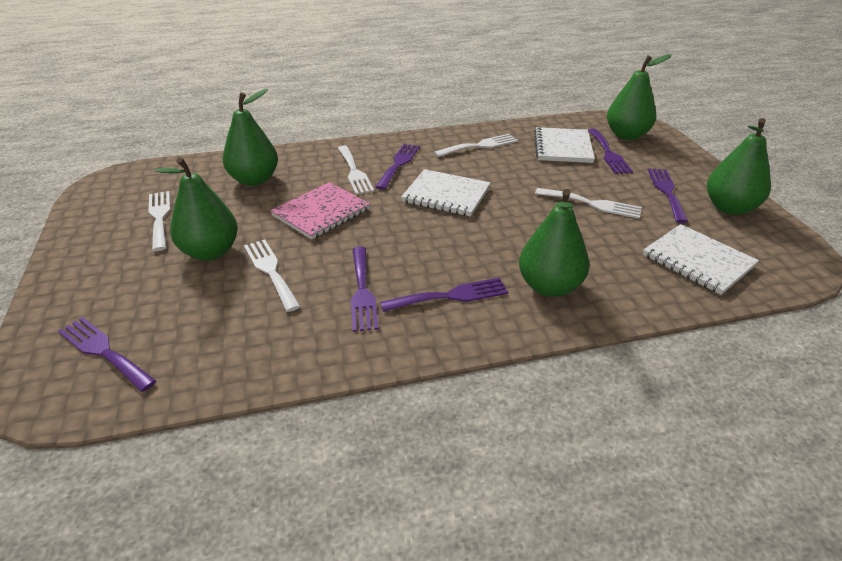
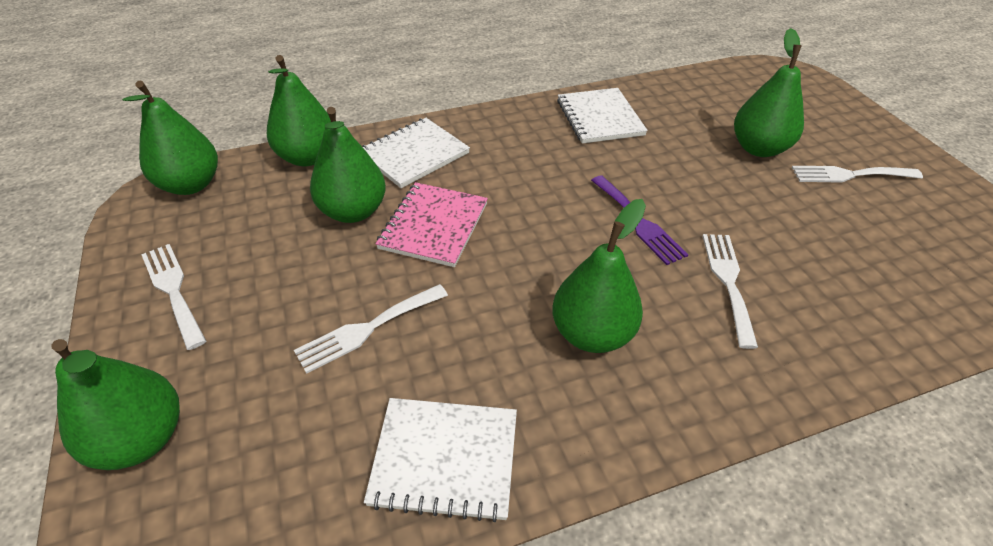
green pear: 5 -> 6
purple fork: 6 -> 1
white fork: 5 -> 4

